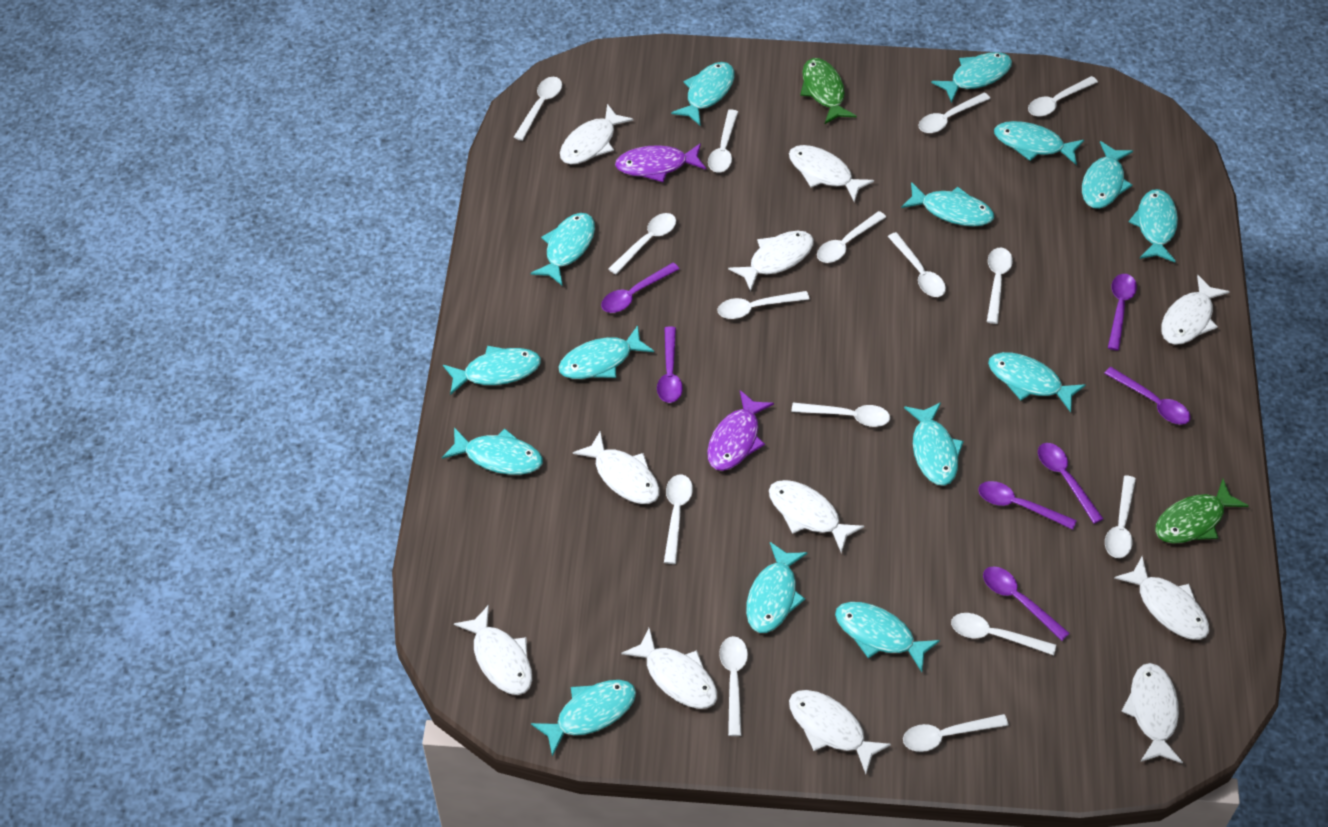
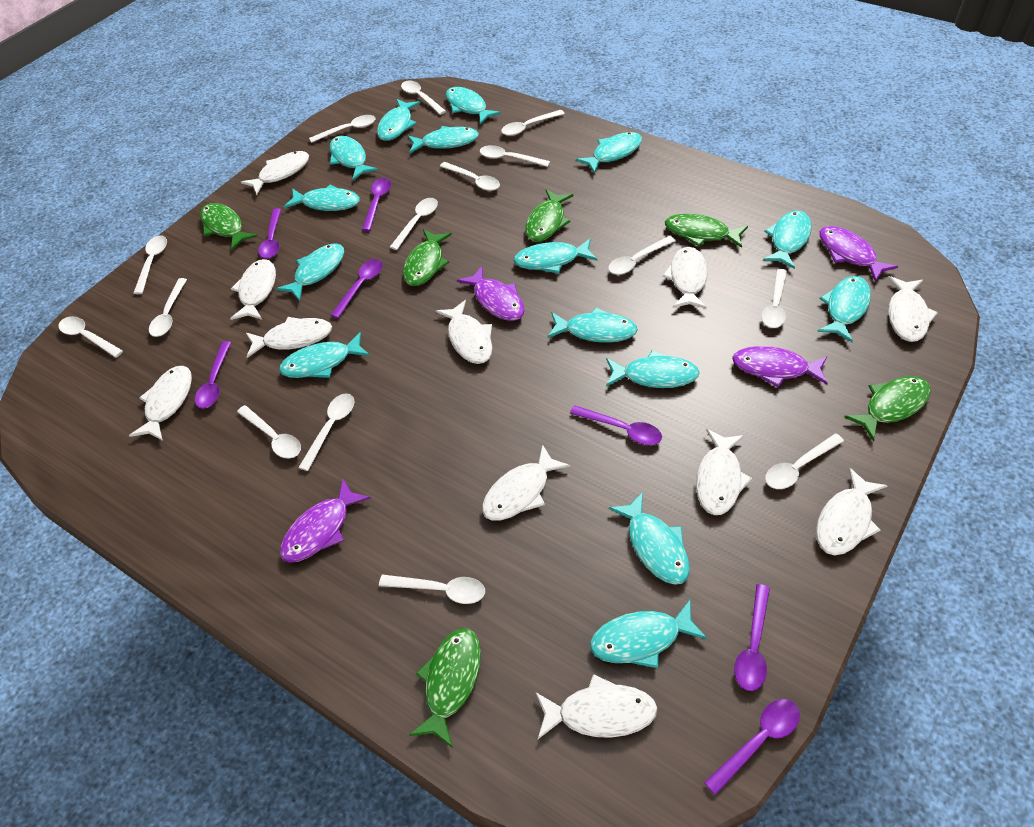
green fish: 2 -> 6
purple fish: 2 -> 4

